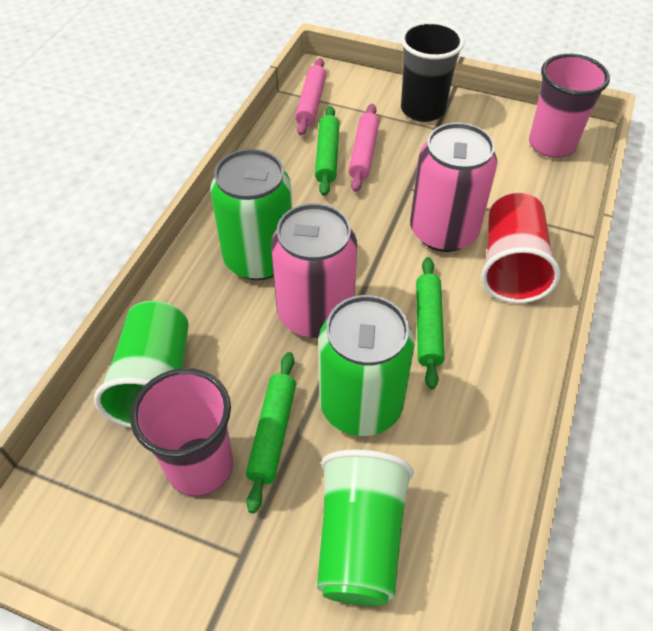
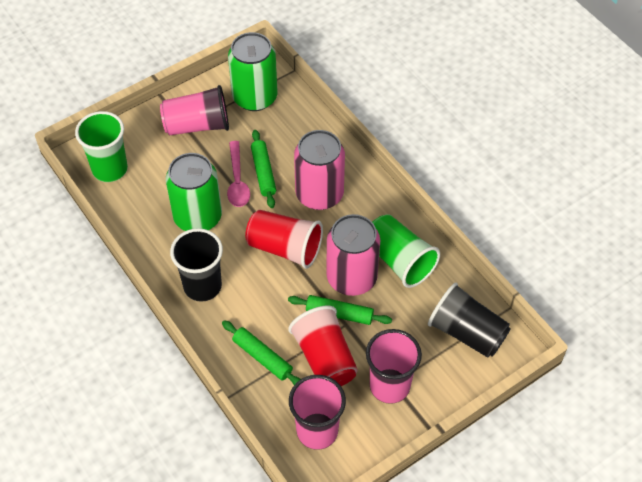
black cup: 1 -> 2
pink cup: 2 -> 3
pink rolling pin: 2 -> 0
pink spoon: 0 -> 1
red cup: 1 -> 2

